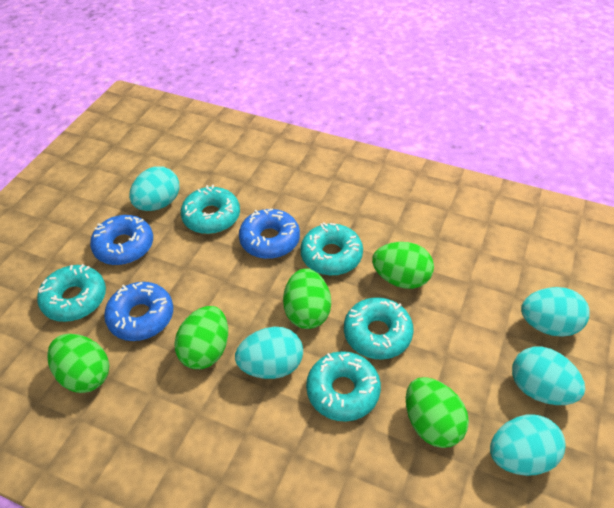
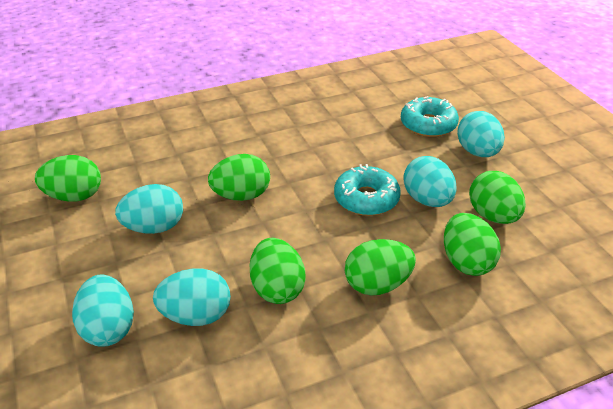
blue donut: 3 -> 0
green egg: 5 -> 6
turquoise donut: 5 -> 2

